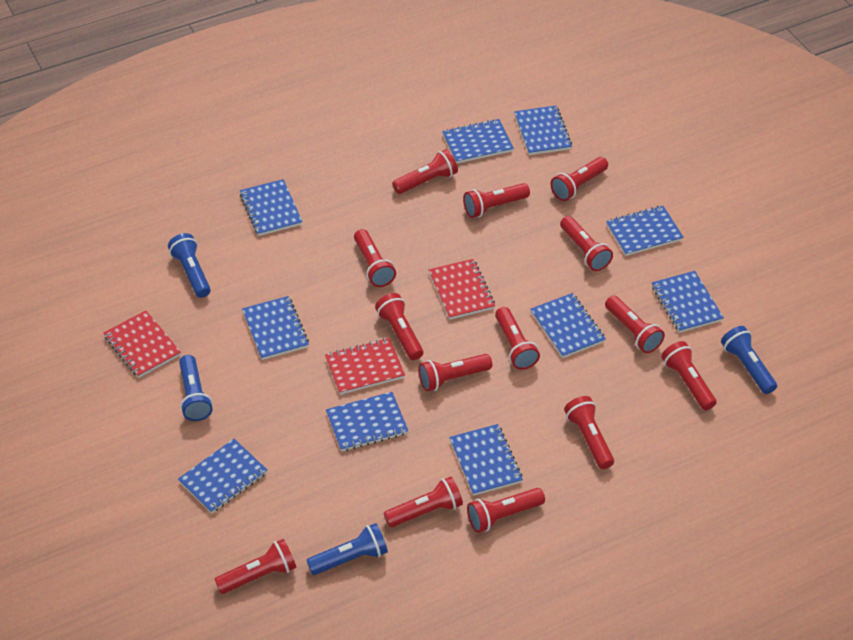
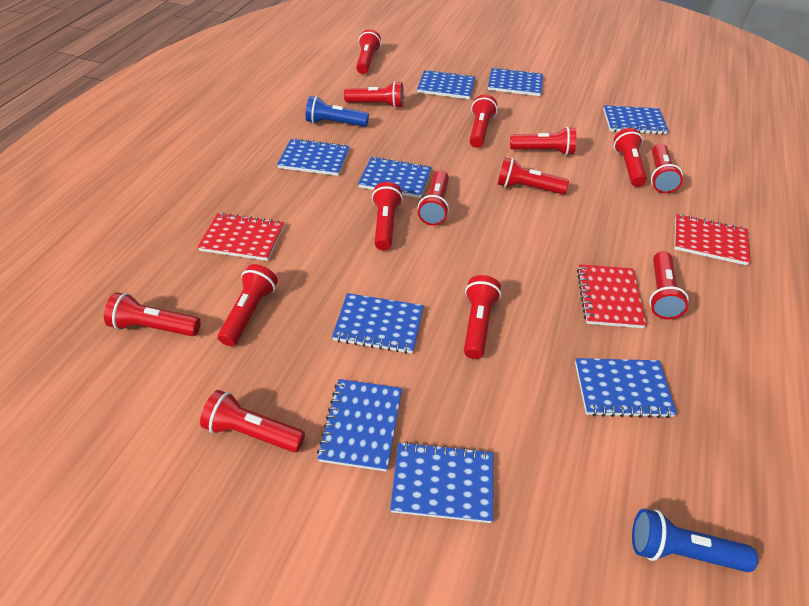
blue flashlight: 4 -> 2
blue notebook: 10 -> 9

